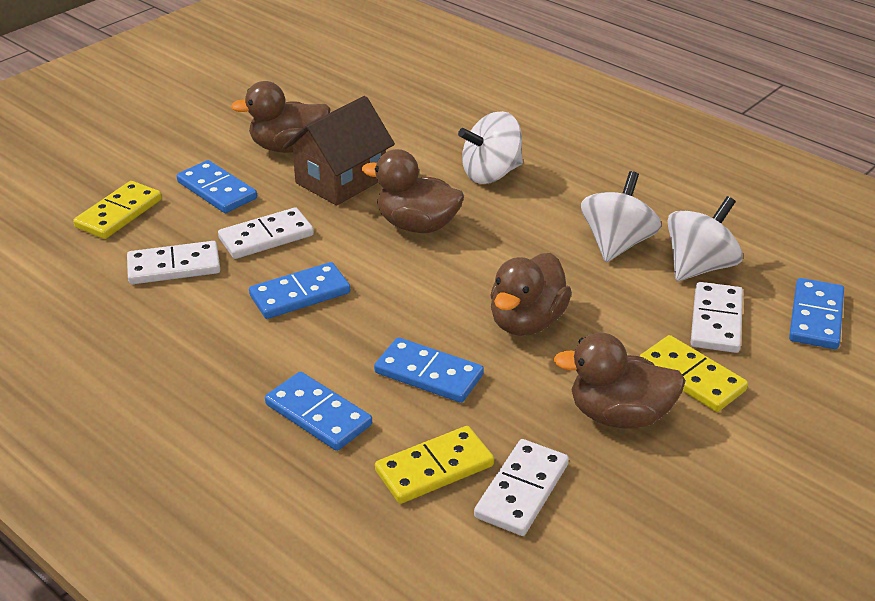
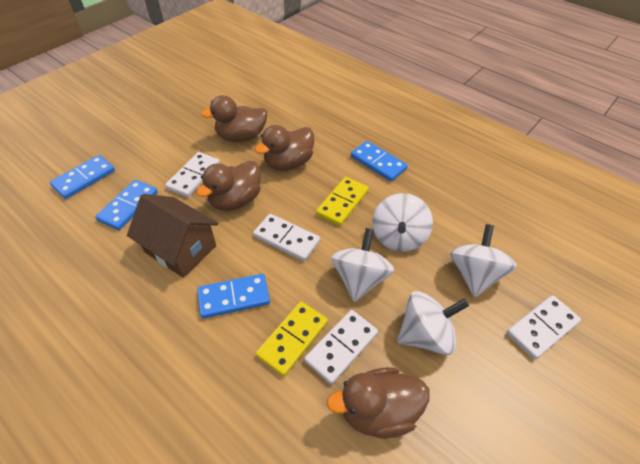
blue domino: 5 -> 4
white spinning top: 3 -> 4
yellow domino: 3 -> 2

